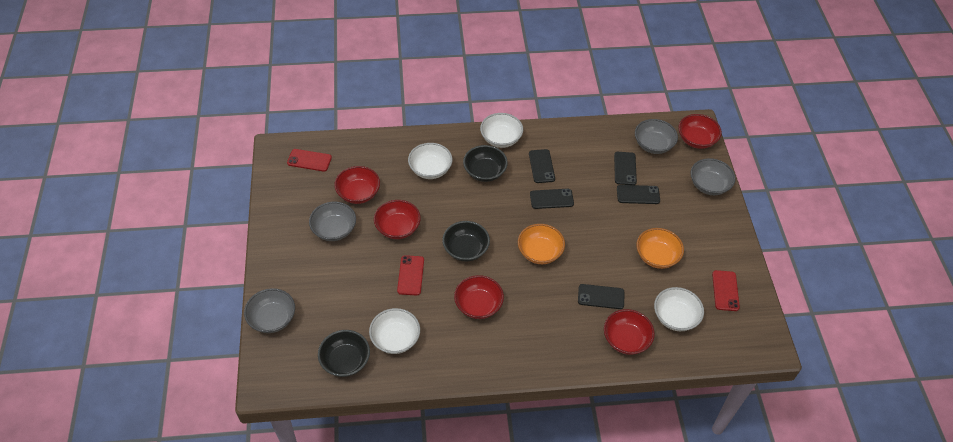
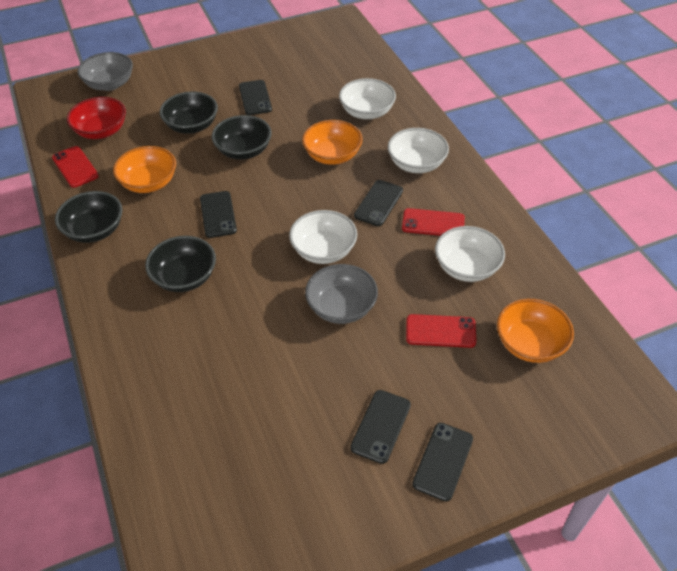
black bowl: 3 -> 4
grey bowl: 4 -> 2
orange bowl: 2 -> 3
red bowl: 5 -> 1

